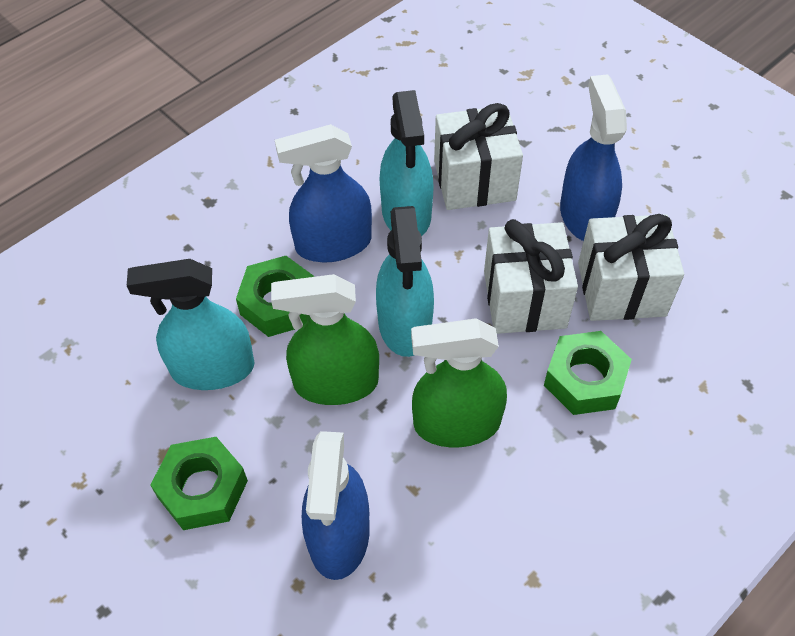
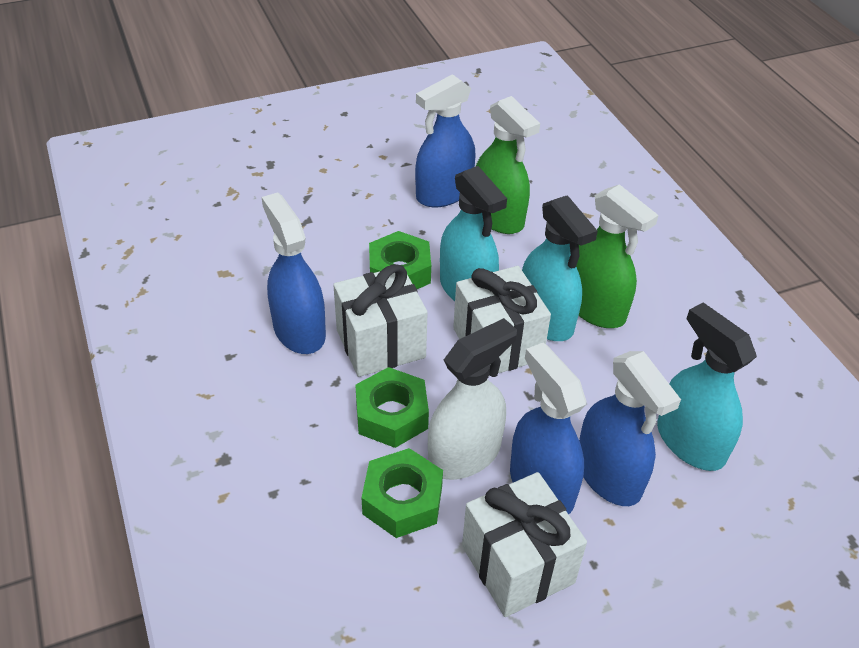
blue spray bottle: 3 -> 4
white spray bottle: 0 -> 1

